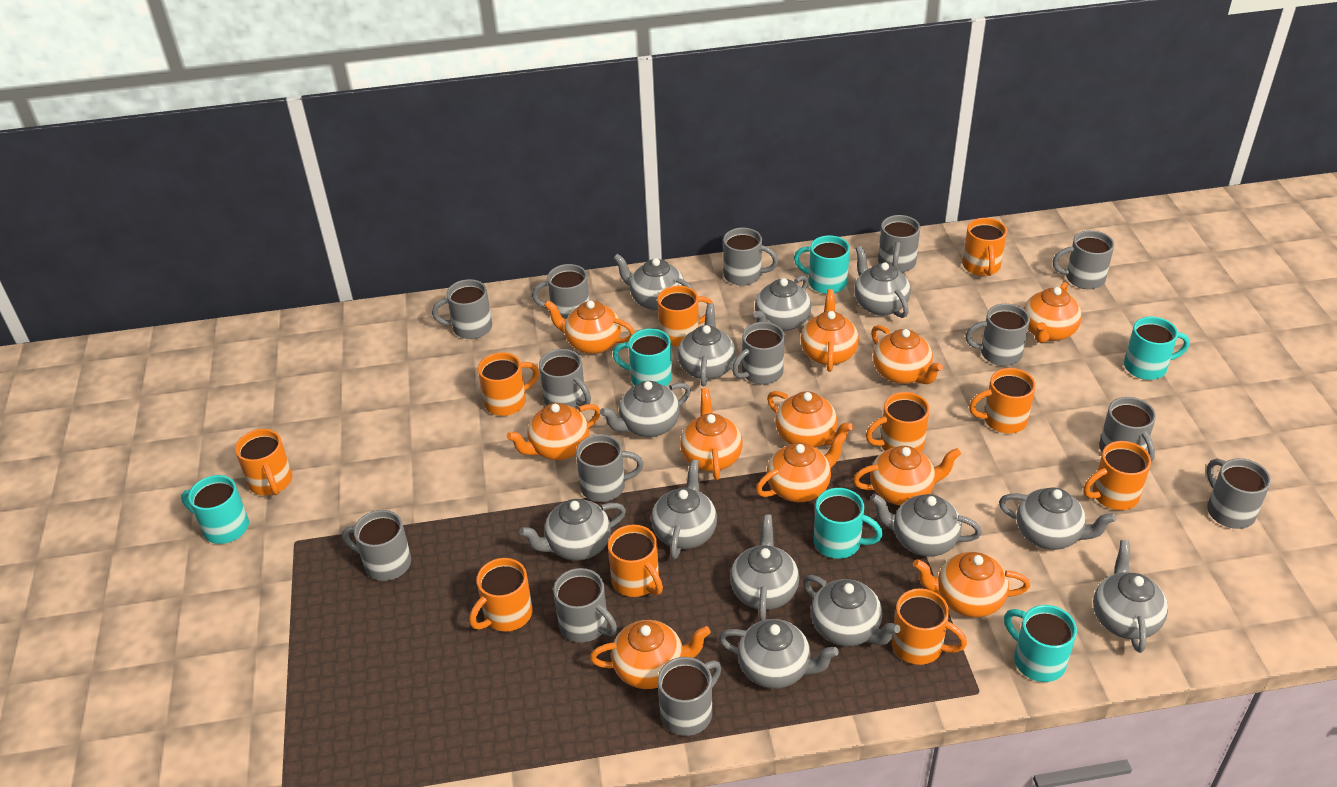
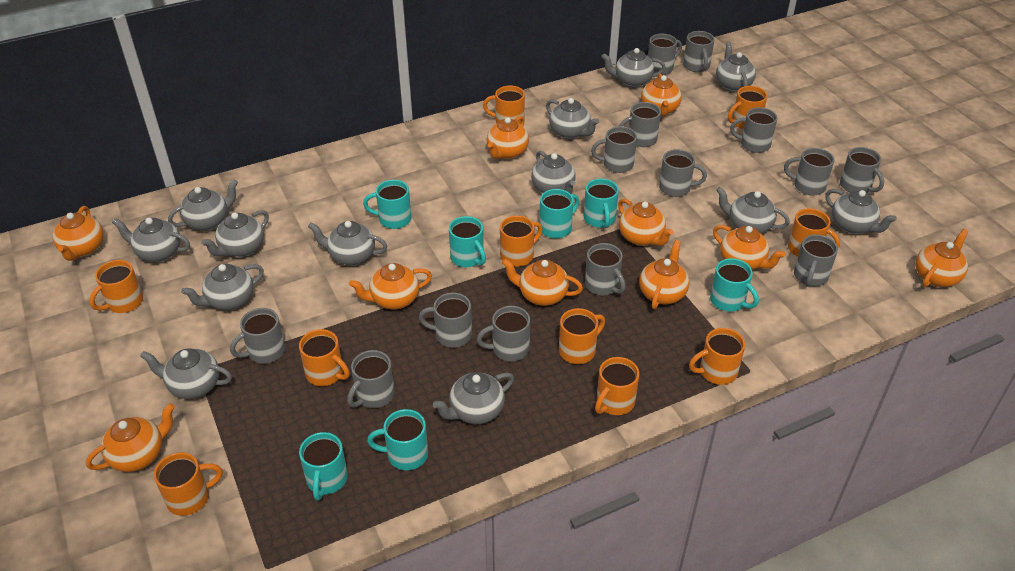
orange teapot: 11 -> 10
turquoise mug: 6 -> 7

